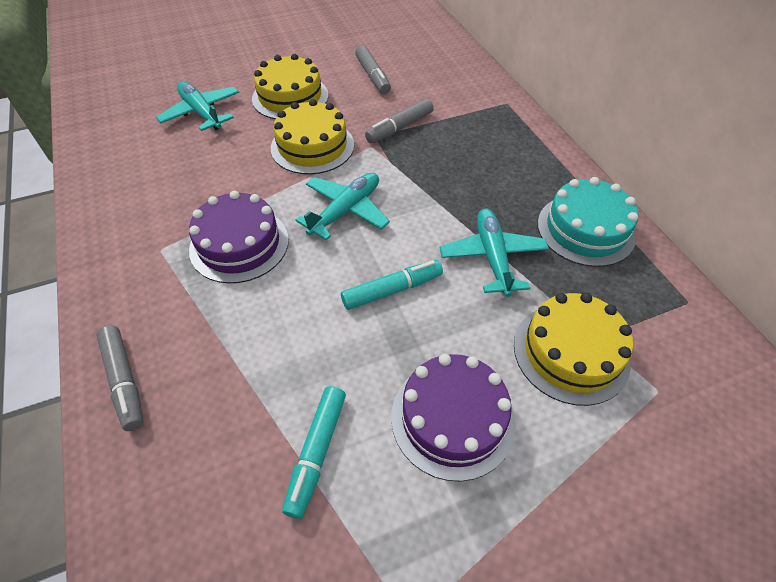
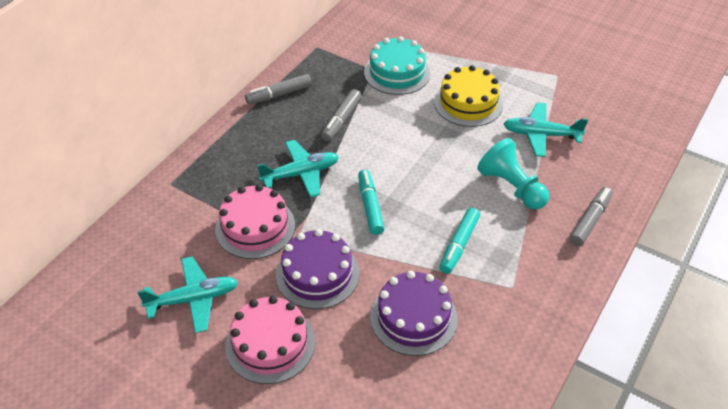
pink cake: 0 -> 2
turquoise pawn: 0 -> 1
yellow cake: 3 -> 1

